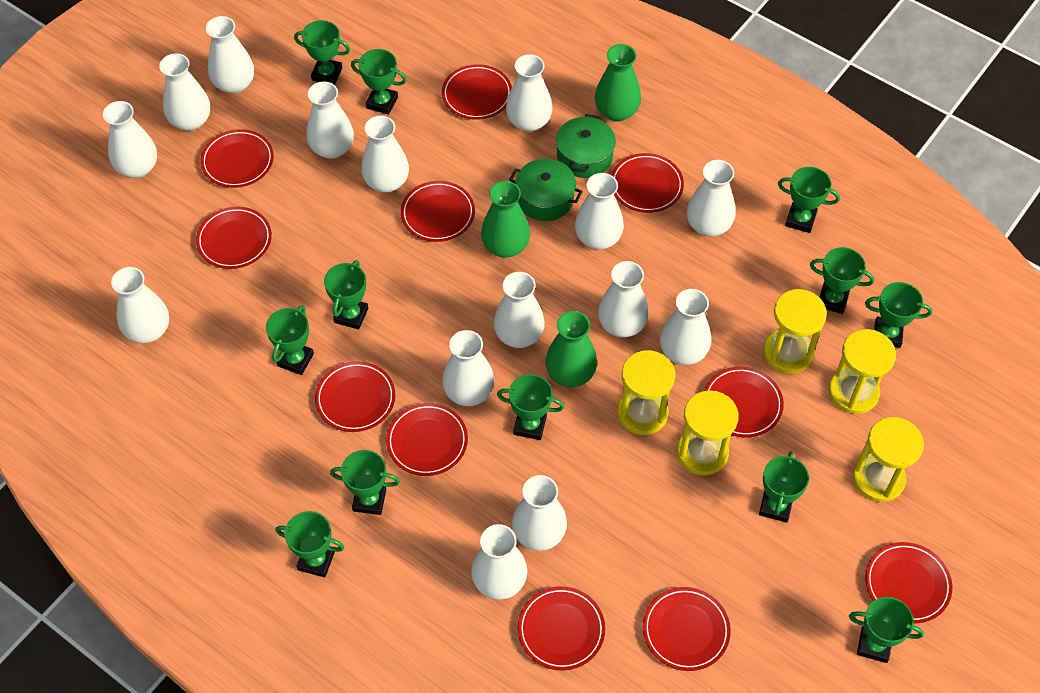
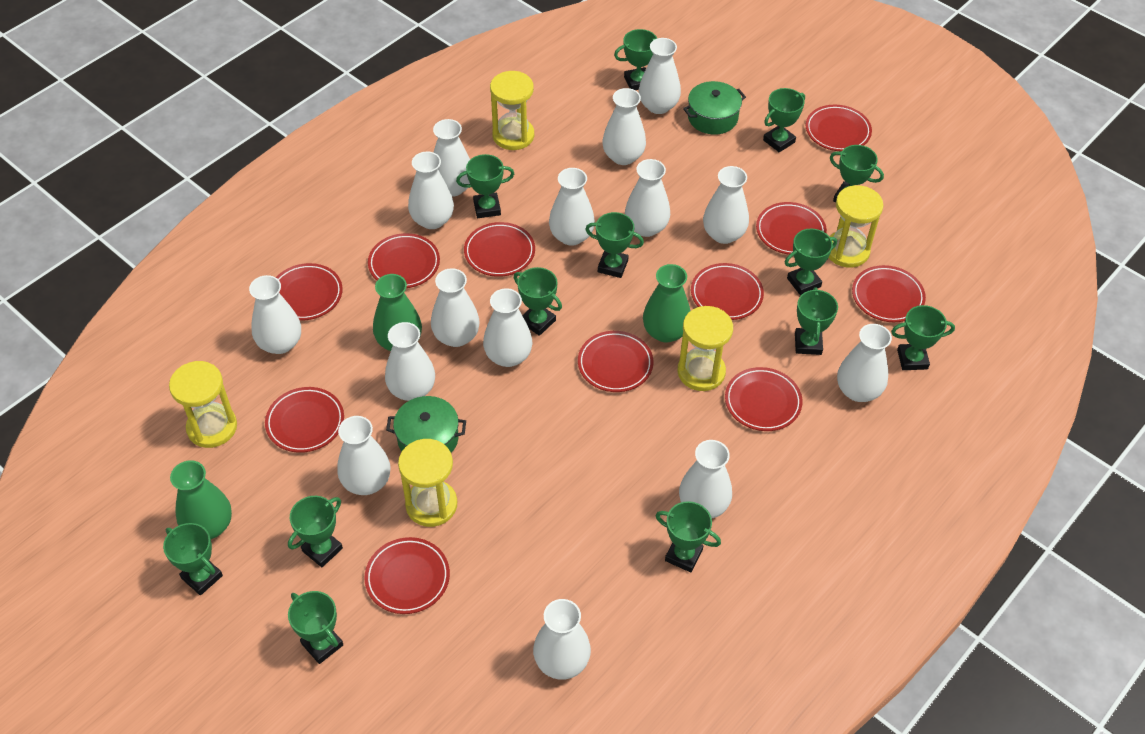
green trophy: 12 -> 13

